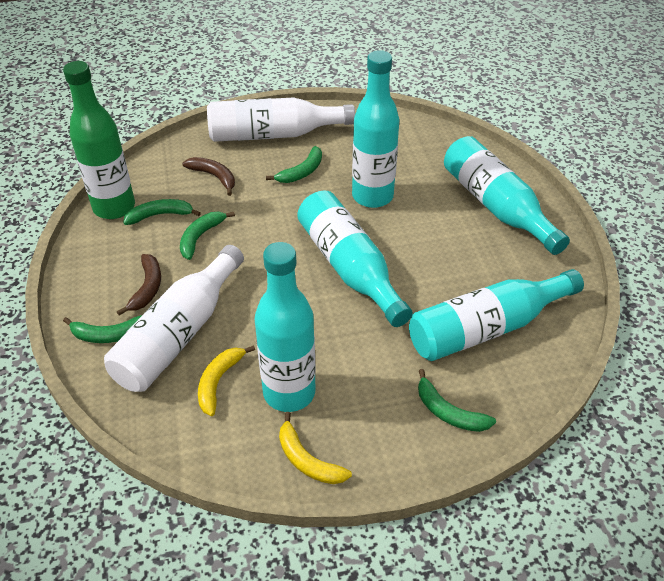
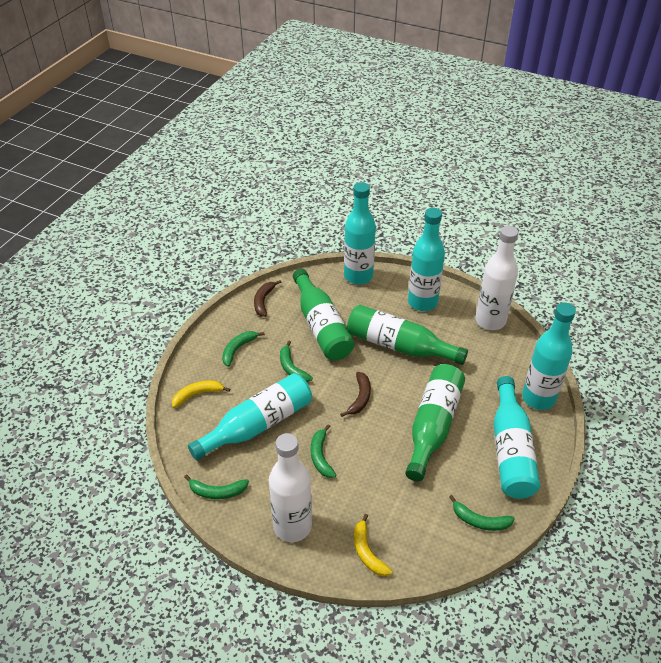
green bottle: 1 -> 3

